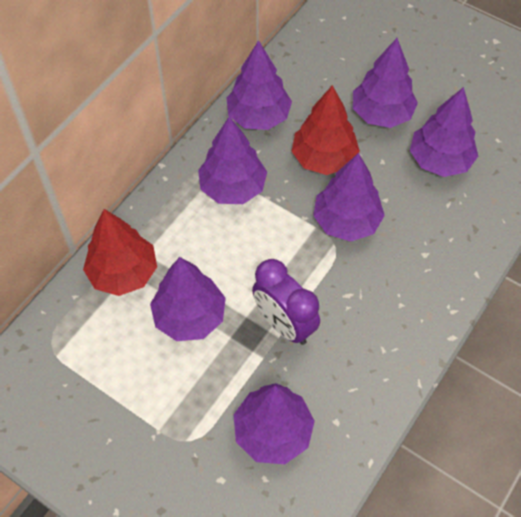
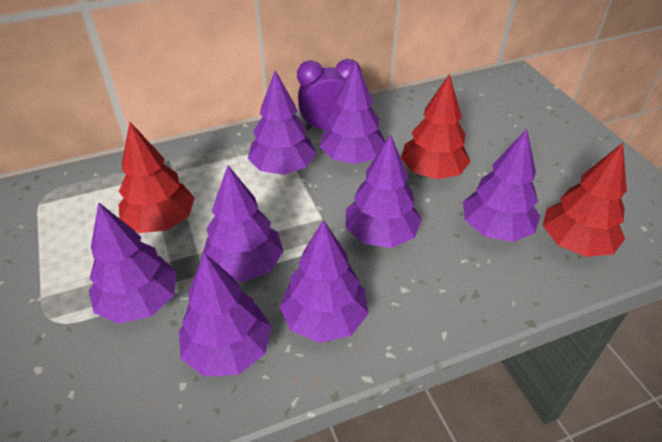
purple tree: 7 -> 8
red tree: 2 -> 3

